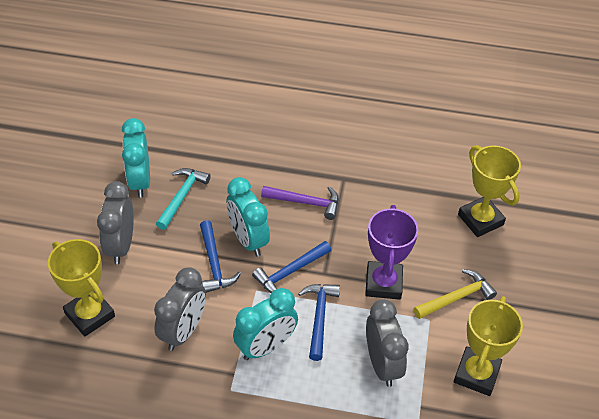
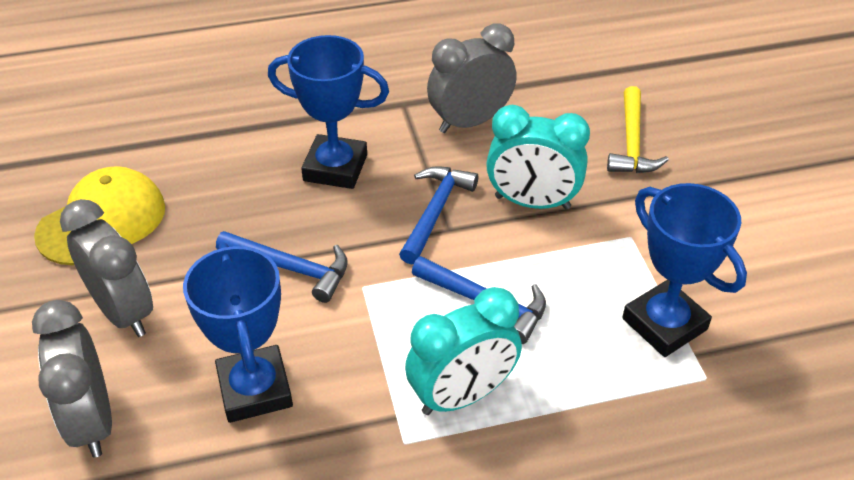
blue trophy: 0 -> 3
purple hammer: 1 -> 0
purple trophy: 1 -> 0
turquoise clock: 3 -> 2
turquoise hammer: 1 -> 0
yellow cap: 0 -> 1
yellow trophy: 3 -> 0

